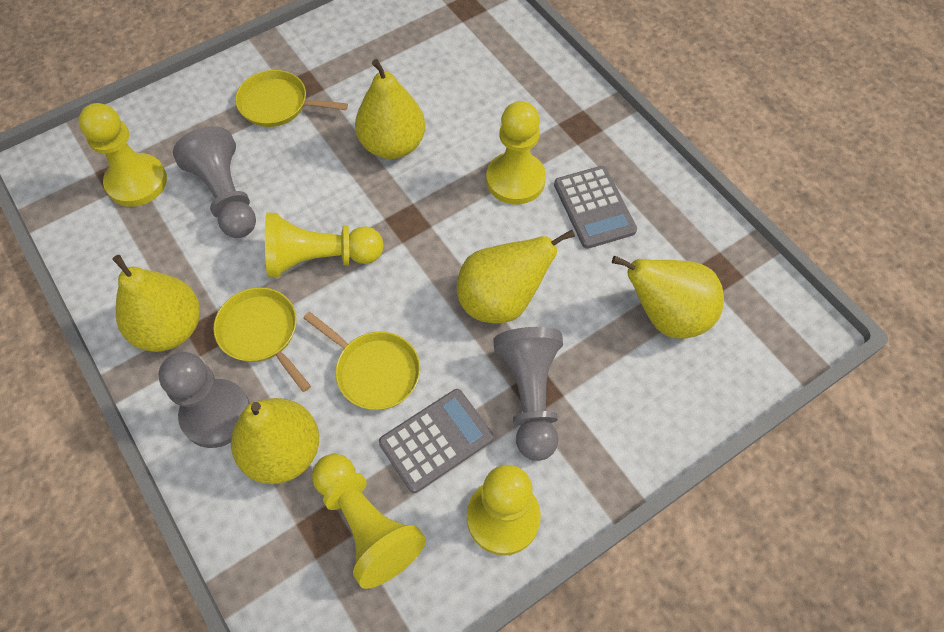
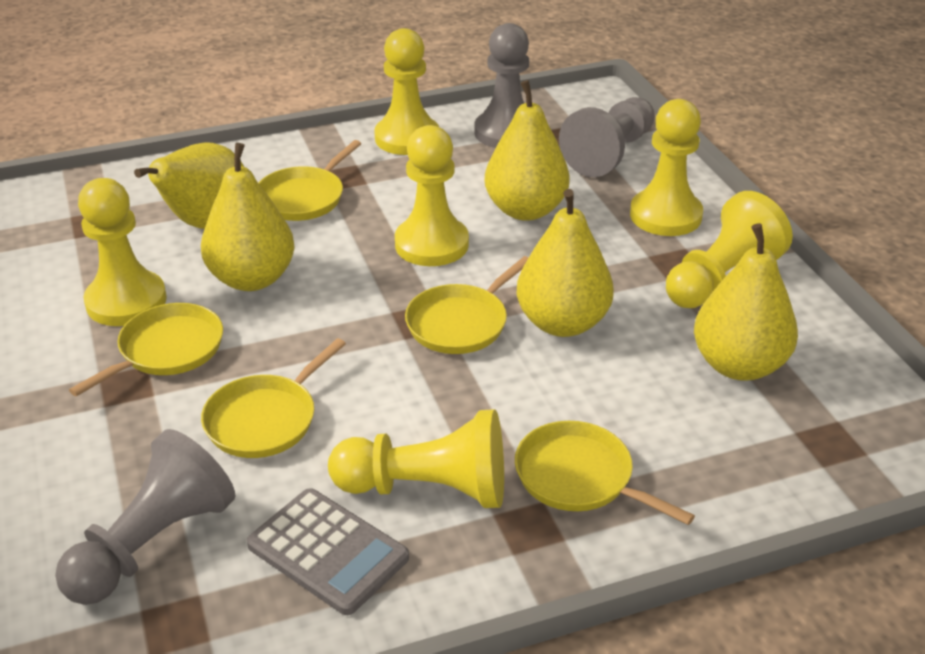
grey calculator: 2 -> 1
yellow pan: 3 -> 5
yellow pawn: 5 -> 6

